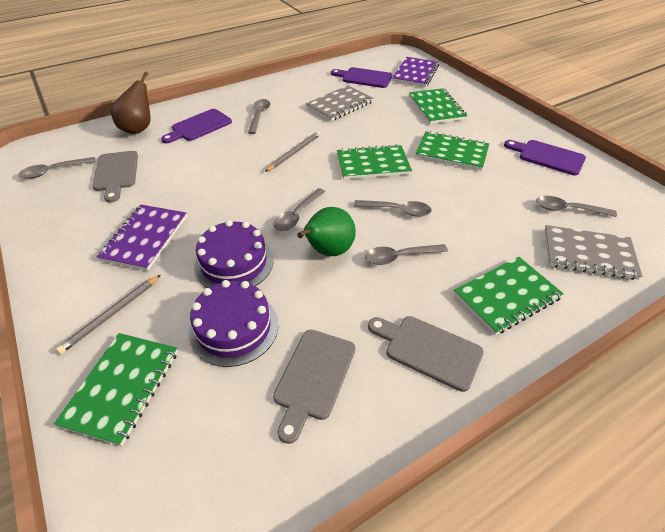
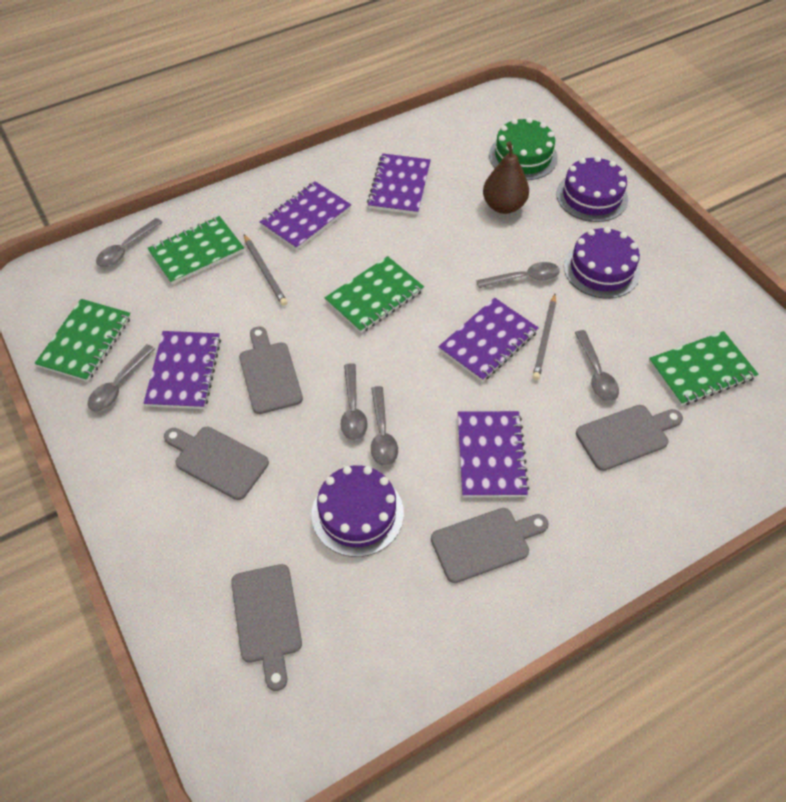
green cake: 0 -> 1
green notebook: 5 -> 4
green pear: 1 -> 0
grey cutting board: 3 -> 5
grey notebook: 2 -> 0
purple cake: 2 -> 3
purple cutting board: 3 -> 0
purple notebook: 2 -> 5

